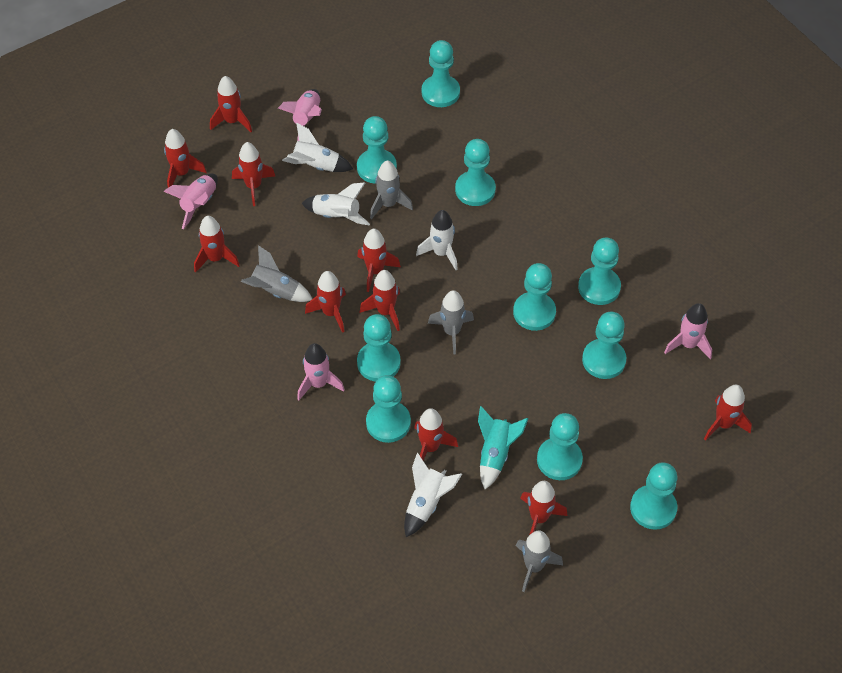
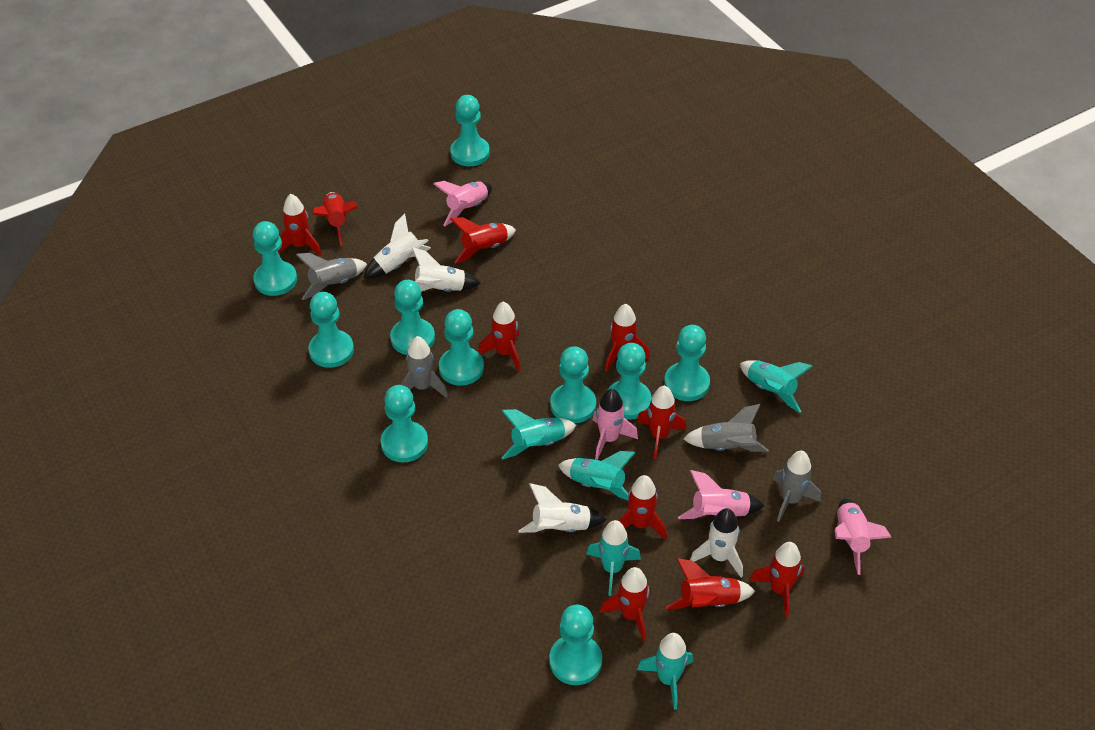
turquoise rocket: 1 -> 5

